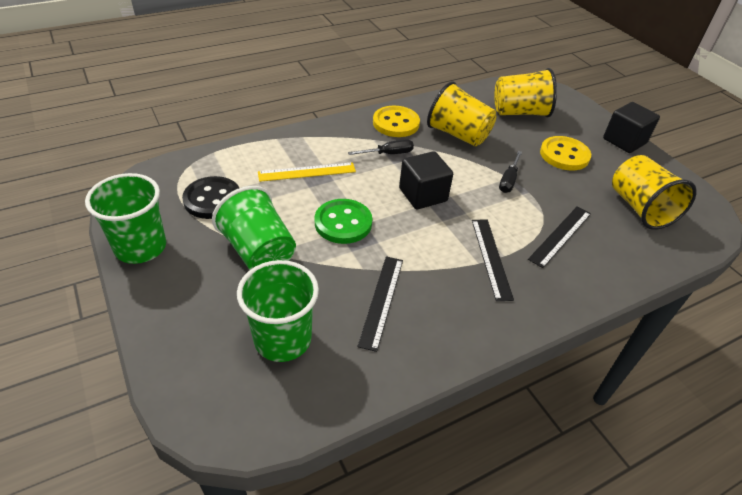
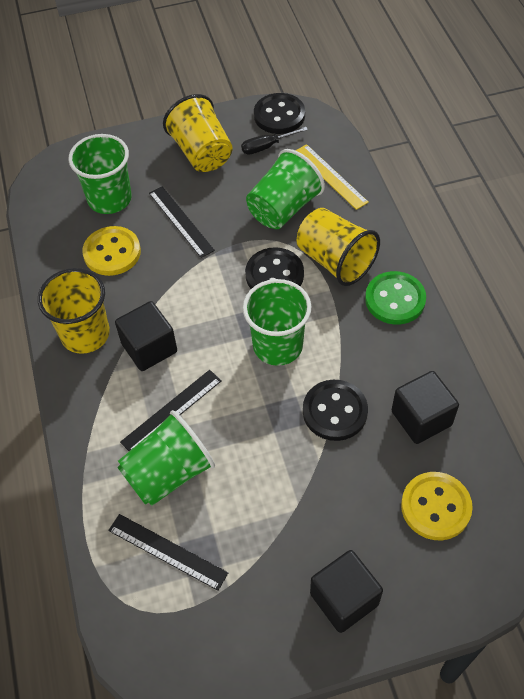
black button: 1 -> 3
black cube: 2 -> 3
black screwdriver: 2 -> 1
green cup: 3 -> 4

